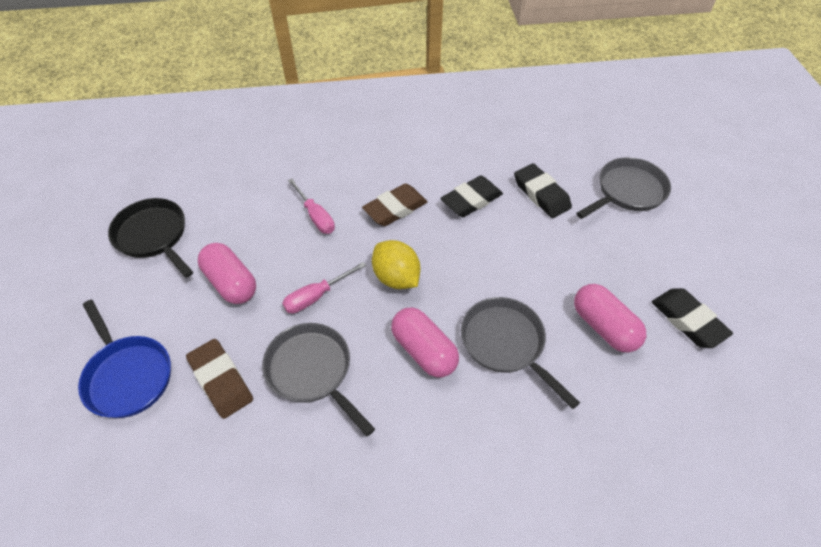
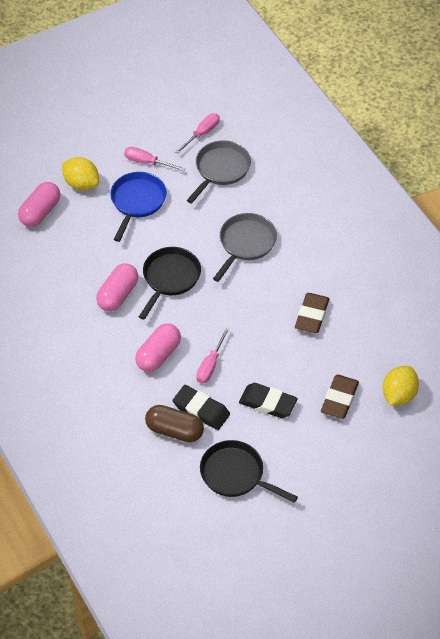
black eraser: 3 -> 2
black pan: 1 -> 2
brown capsule: 0 -> 1
grey pan: 3 -> 2
pink screwdriver: 2 -> 3
yellow lemon: 1 -> 2

